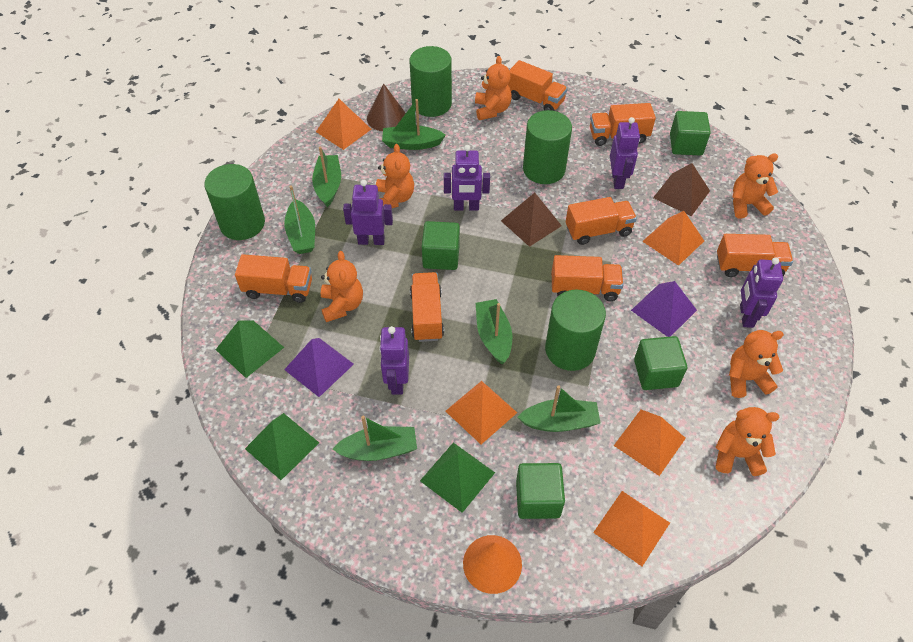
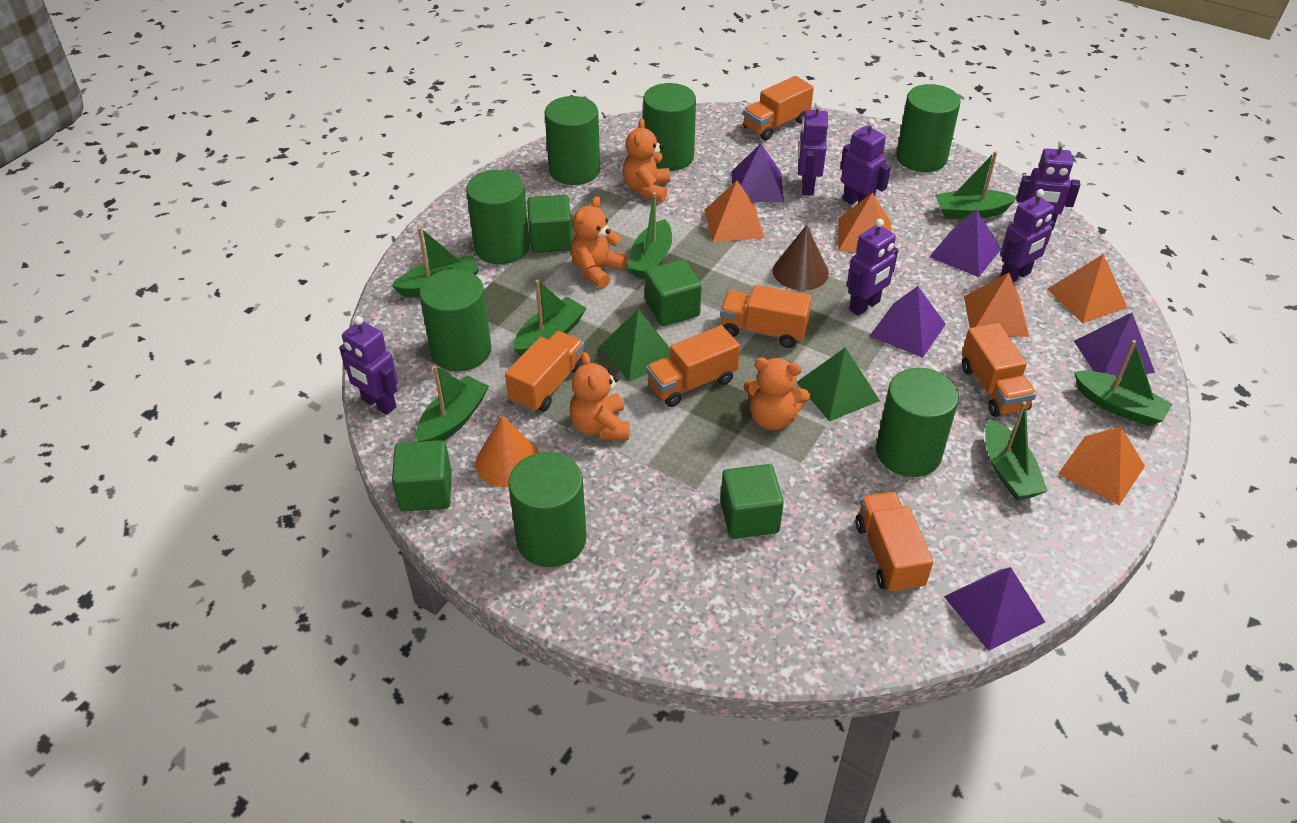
brown pyramid: 2 -> 0
green boat: 6 -> 7
green cylinder: 4 -> 7
green pyramid: 3 -> 2
orange teddy bear: 6 -> 4
orange truck: 7 -> 6
purple pyramid: 2 -> 5
purple robot: 5 -> 6

